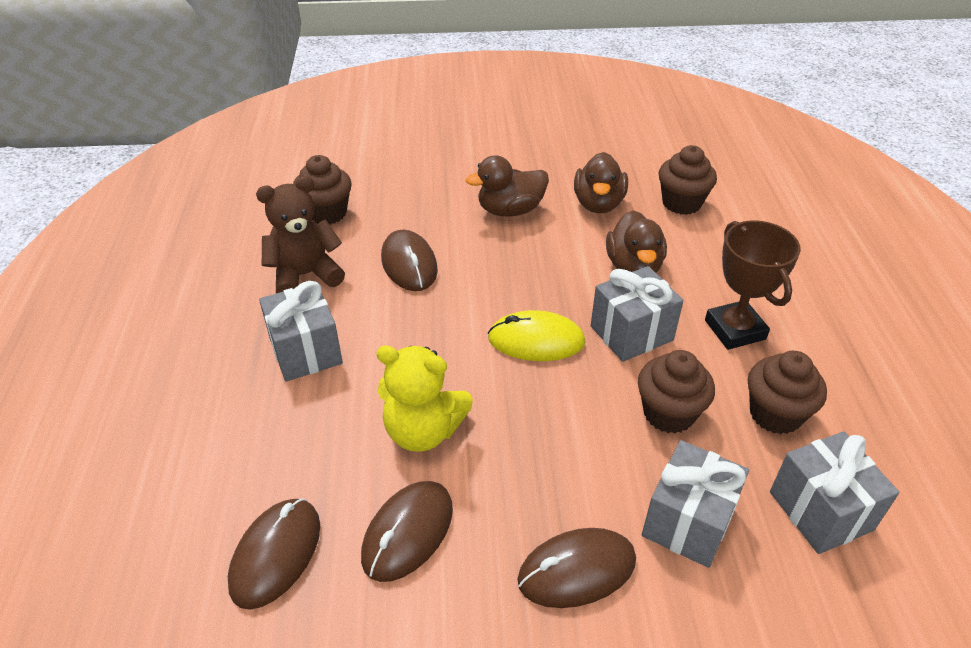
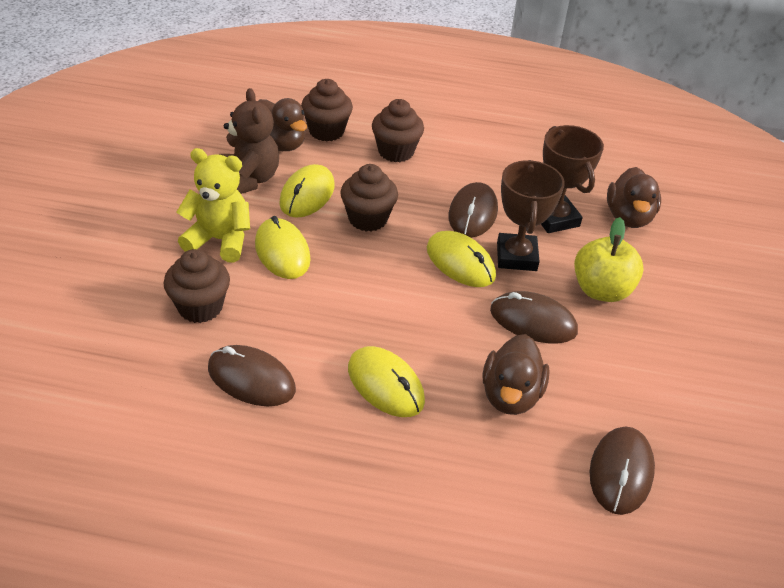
brown trophy: 1 -> 2
grey gift: 4 -> 0
yellow apple: 0 -> 1
yellow mouse: 1 -> 4

